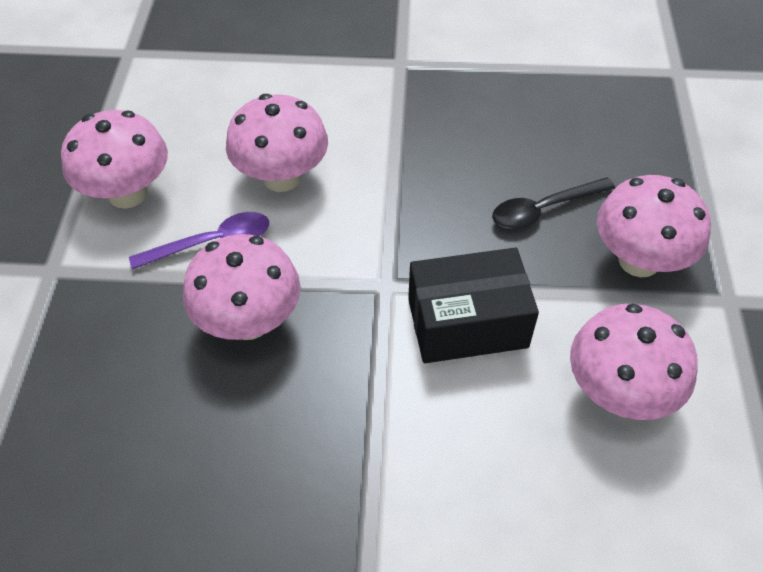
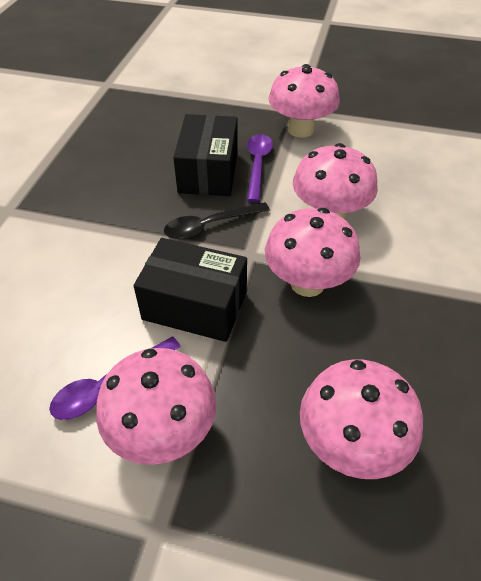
black box: 1 -> 2
purple spoon: 1 -> 2

